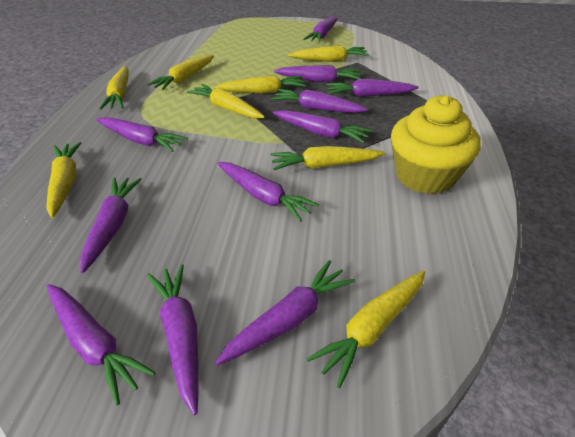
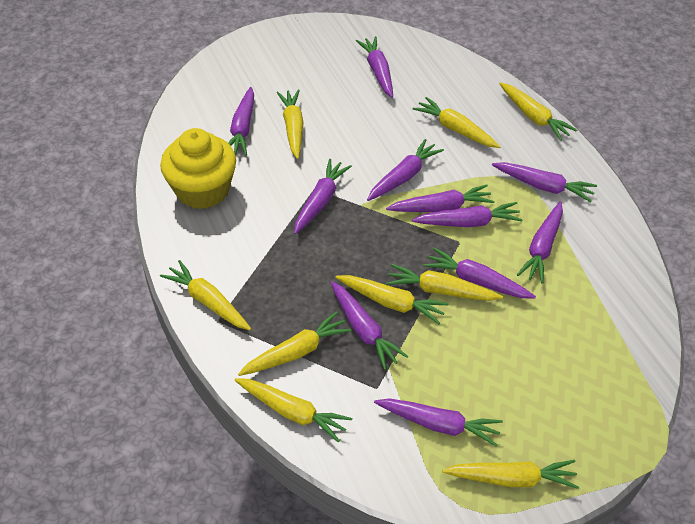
yellow carrot: 8 -> 9

